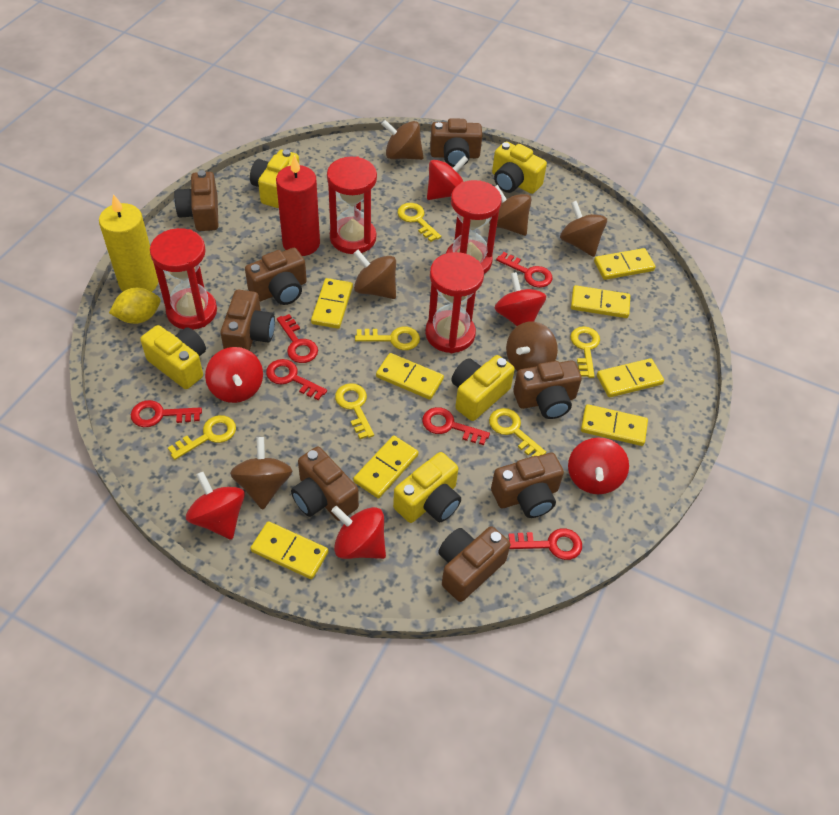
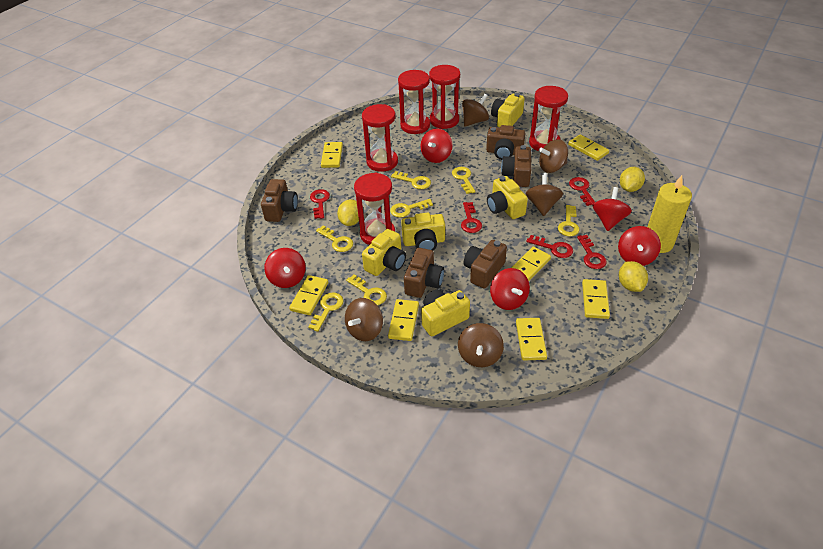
brown camera: 8 -> 5
brown spinning top: 6 -> 5
red candle: 1 -> 0
red hourglass: 4 -> 5
red key: 6 -> 5
red spinning top: 6 -> 5
yellow domino: 8 -> 7
yellow key: 6 -> 7
yellow lemon: 1 -> 3

